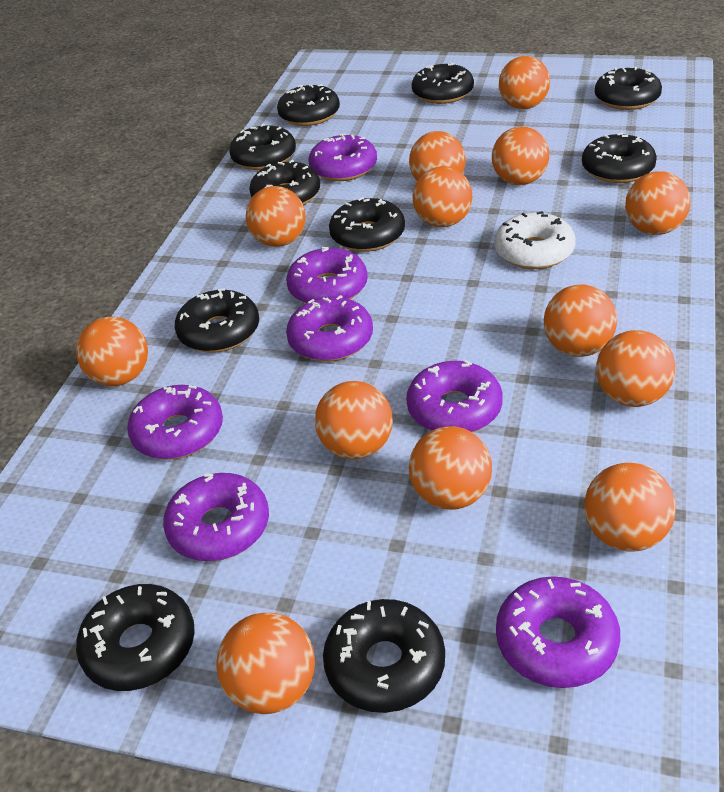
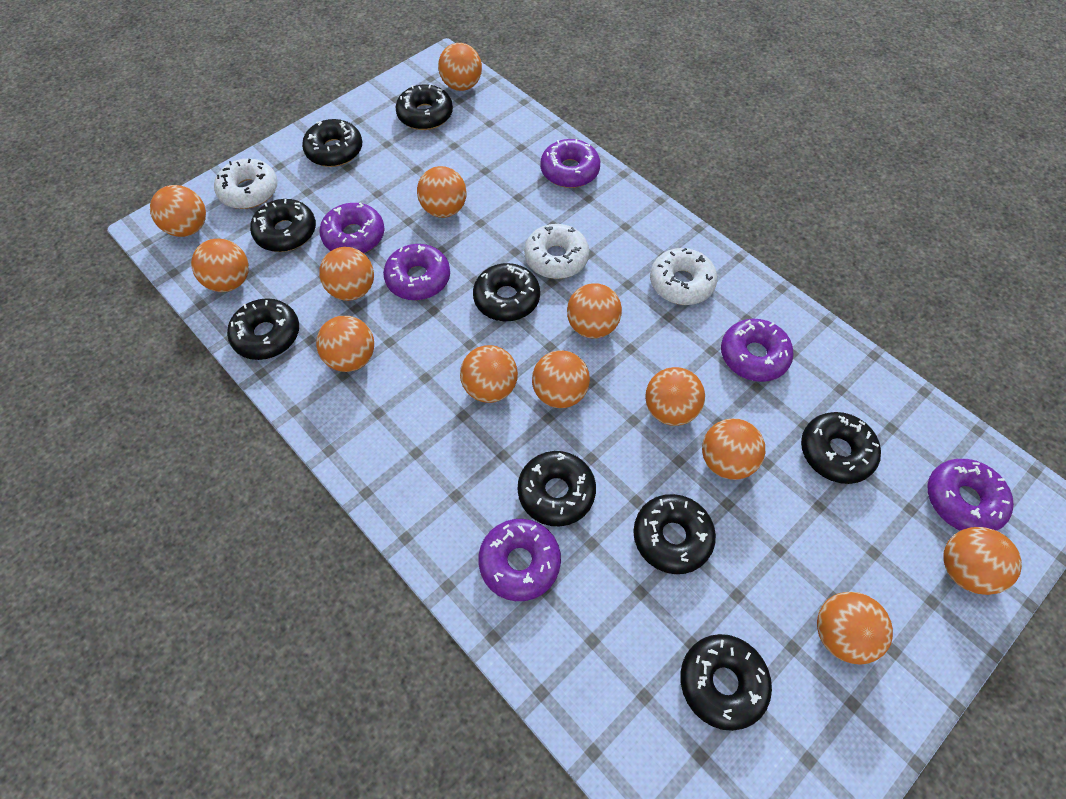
black donut: 10 -> 9
purple donut: 7 -> 6
white donut: 1 -> 3

